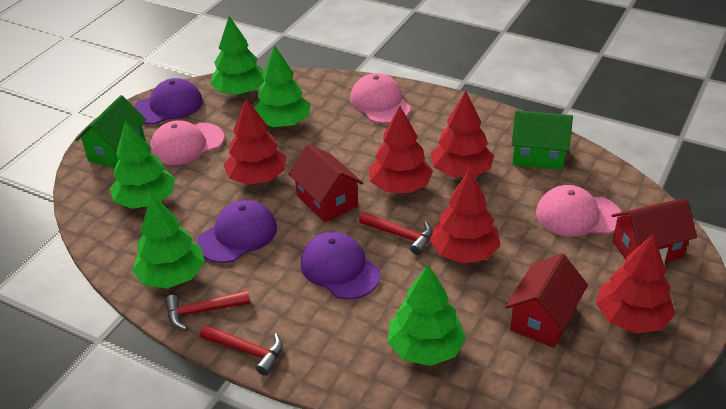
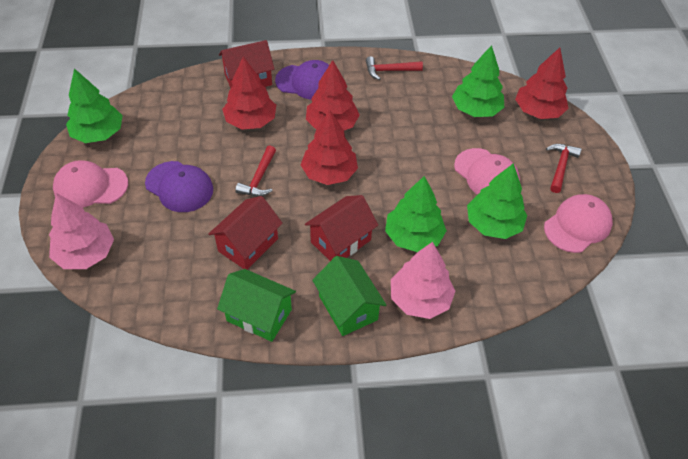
green tree: 5 -> 4
pink tree: 0 -> 2
purple cap: 3 -> 2
red tree: 5 -> 4

